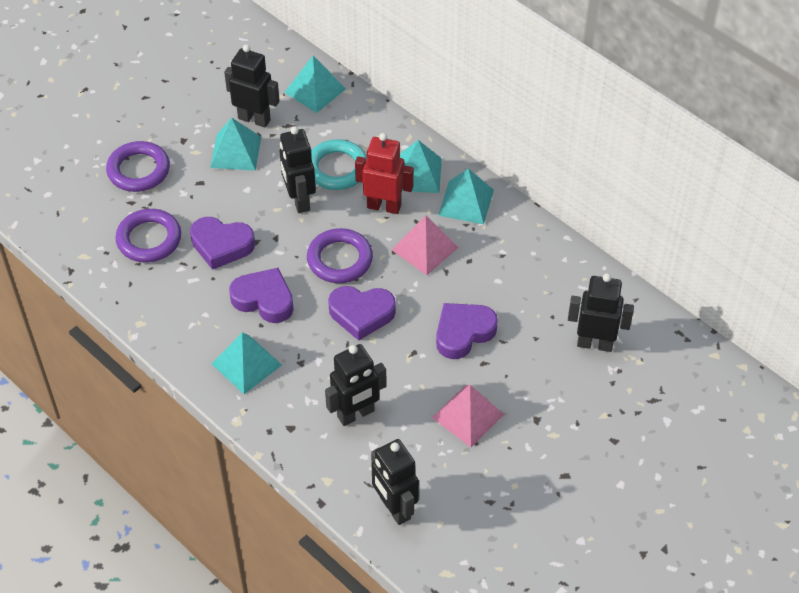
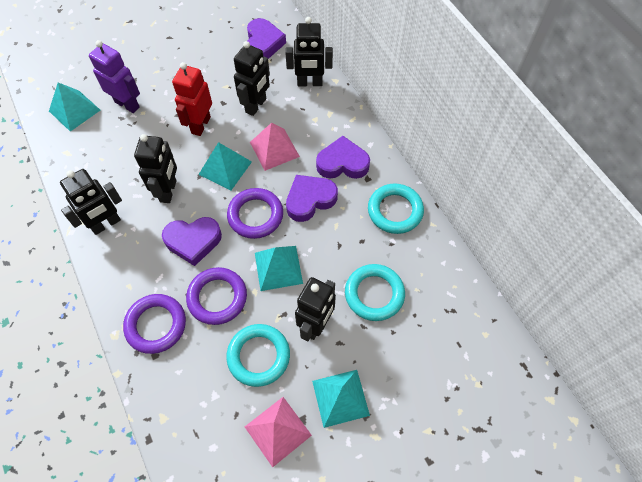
purple robot: 0 -> 1
turquoise pyramid: 5 -> 4
turquoise ring: 1 -> 3

